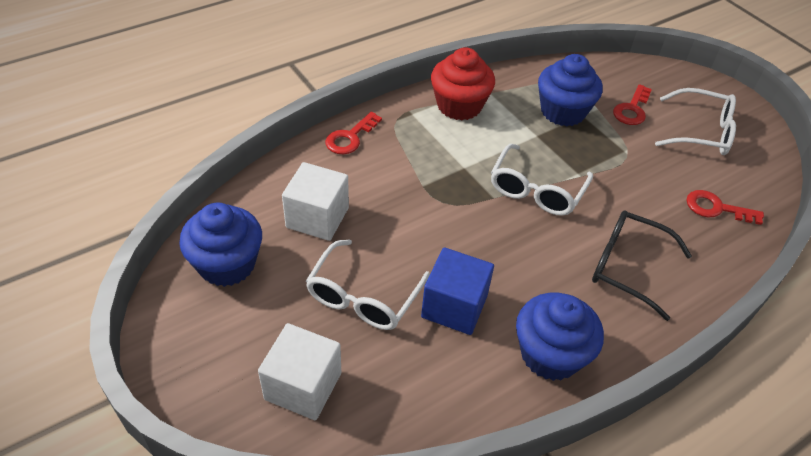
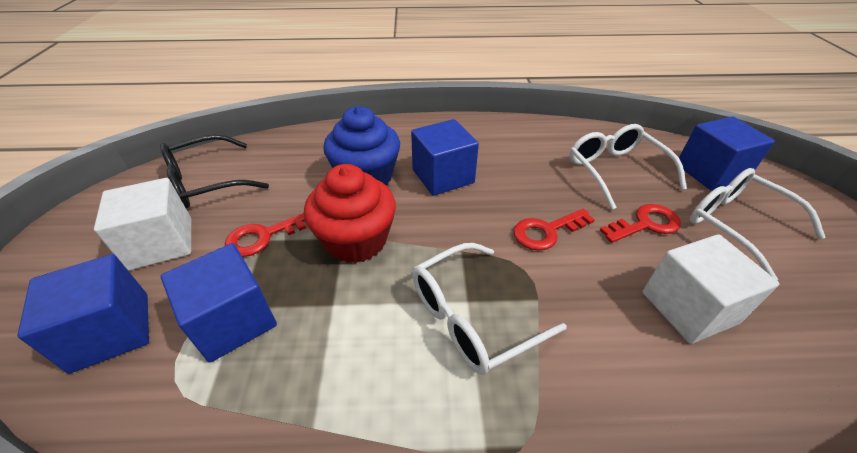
blue cube: 1 -> 4
blue cupcake: 3 -> 1

